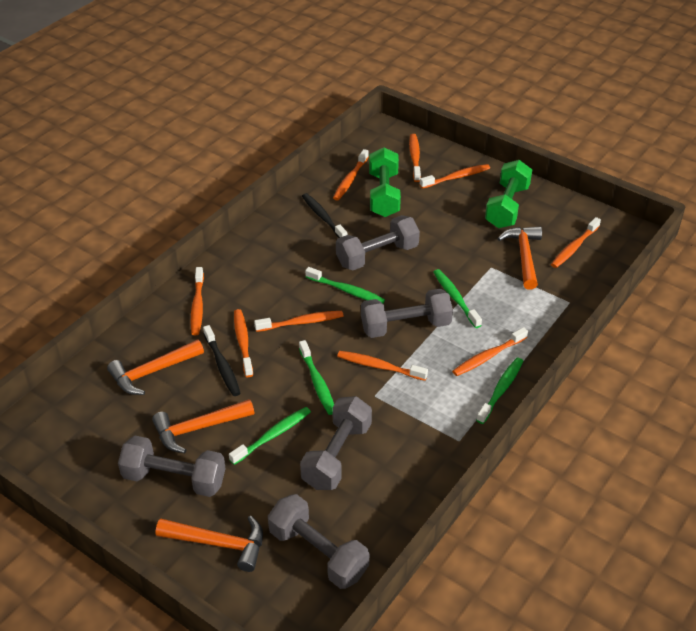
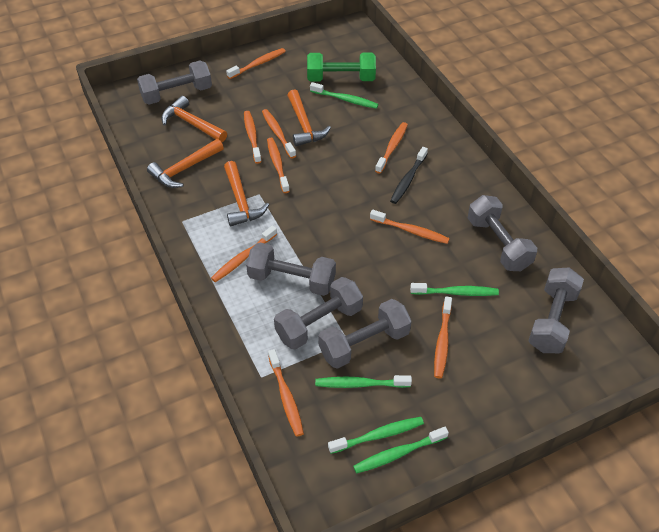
black toothbrush: 2 -> 1
green dumbbell: 2 -> 1
grey dumbbell: 5 -> 6

